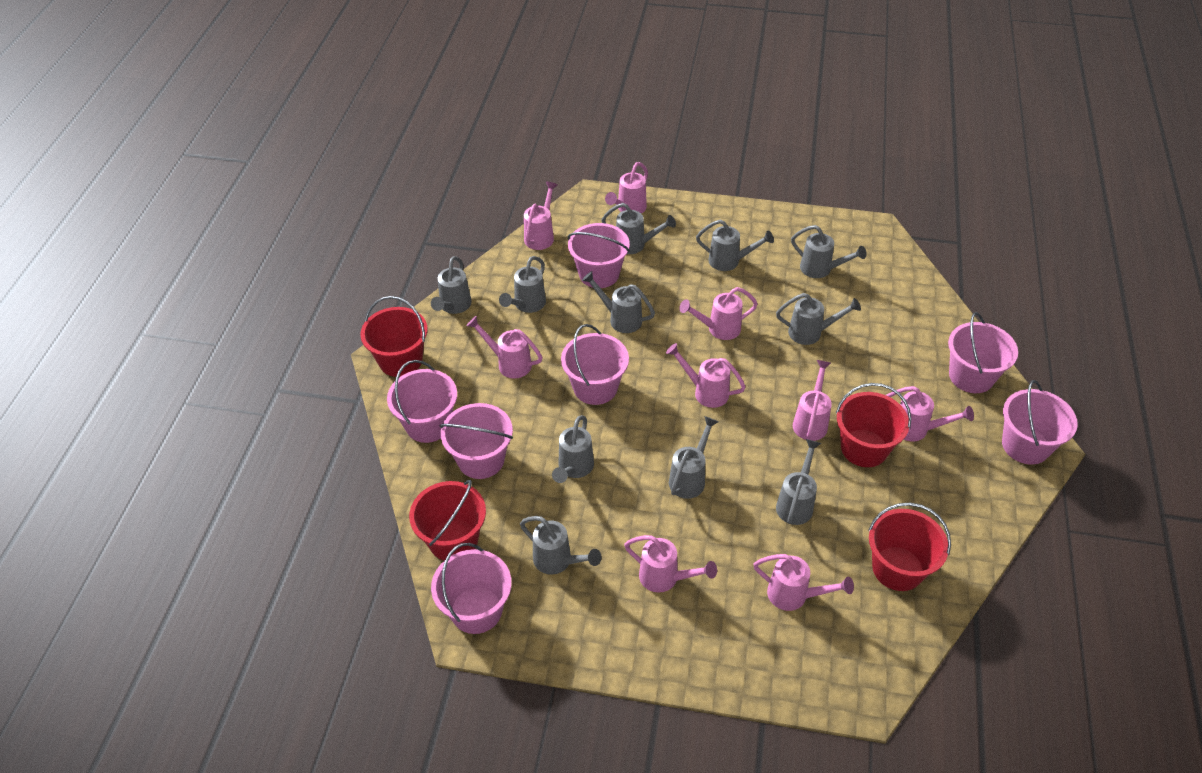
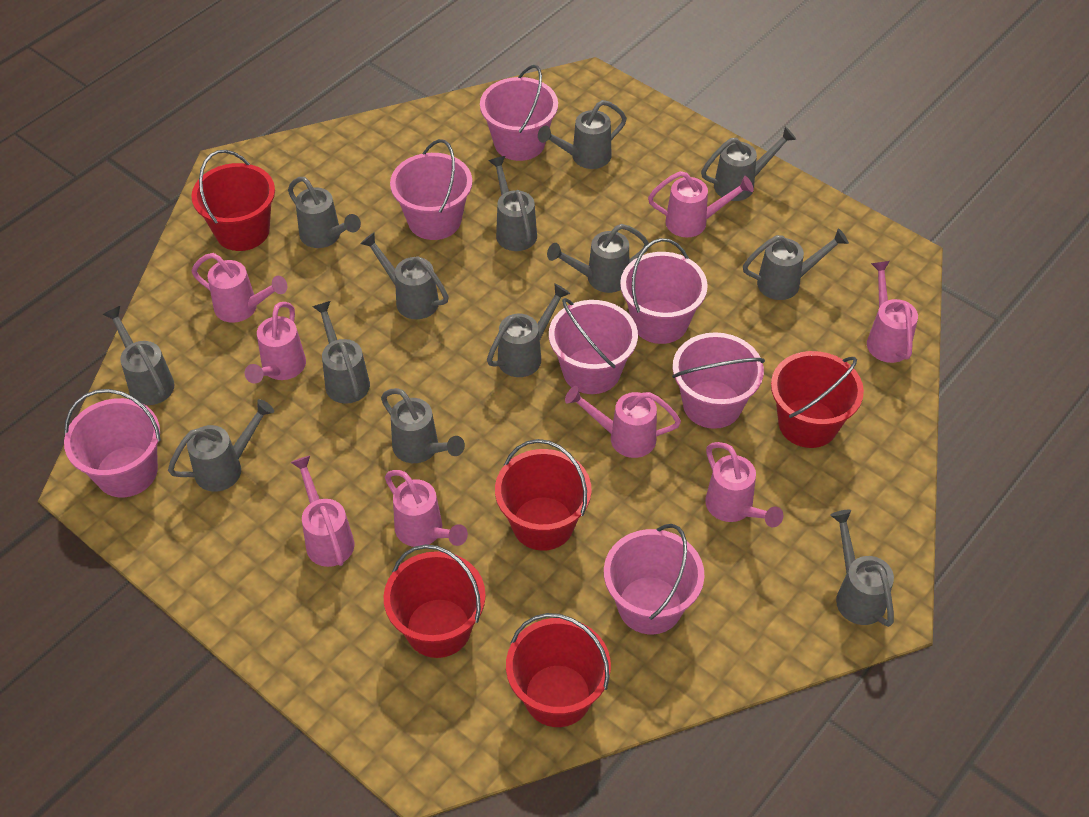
grey watering can: 11 -> 13
pink watering can: 9 -> 8
red bucket: 4 -> 5

